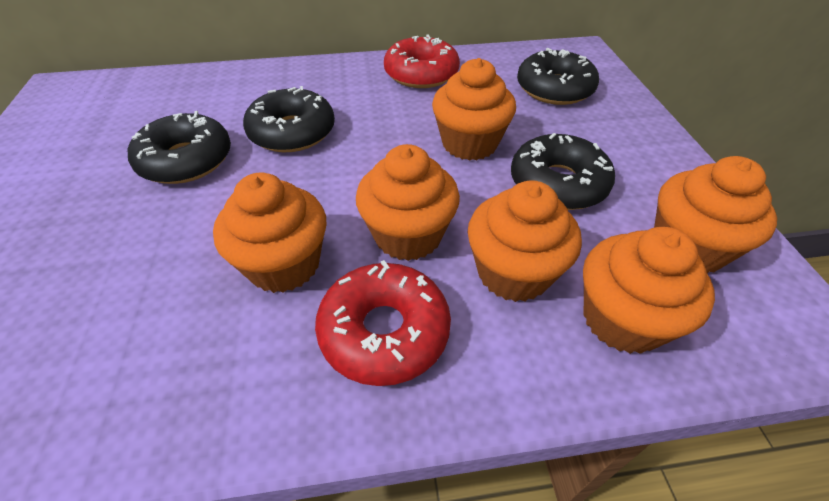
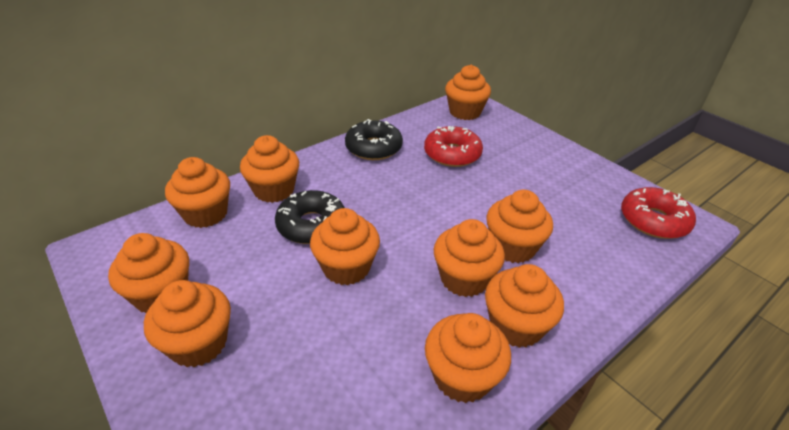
black donut: 4 -> 2
orange cupcake: 6 -> 10

